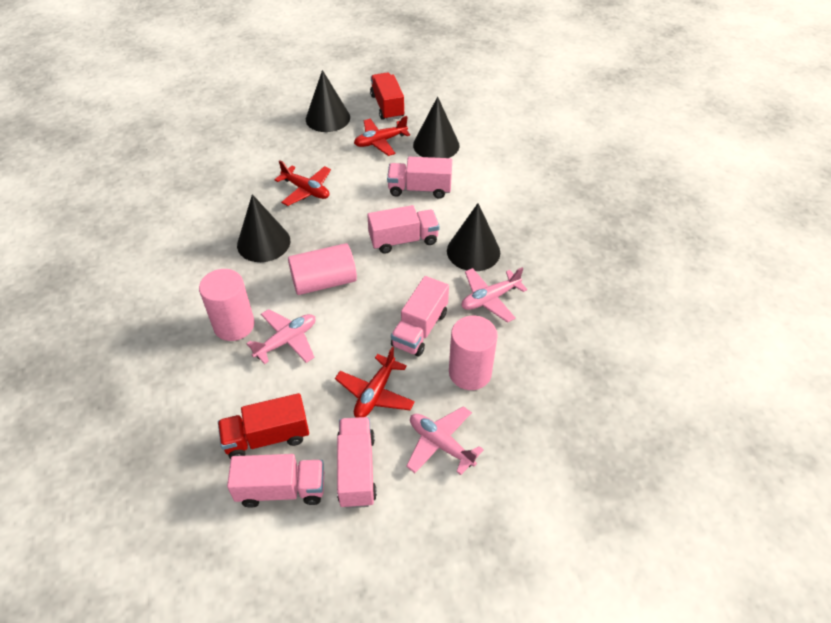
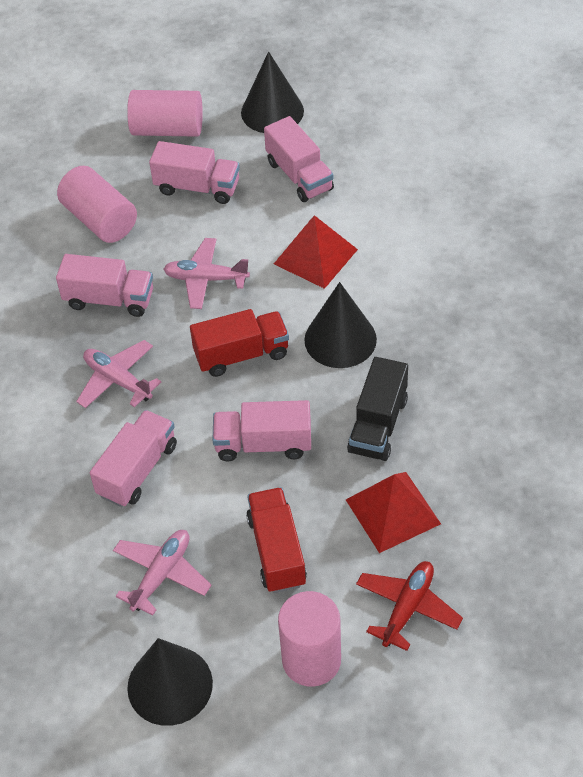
black cone: 4 -> 3
black truck: 0 -> 1
red plane: 3 -> 1
red pyramid: 0 -> 2

